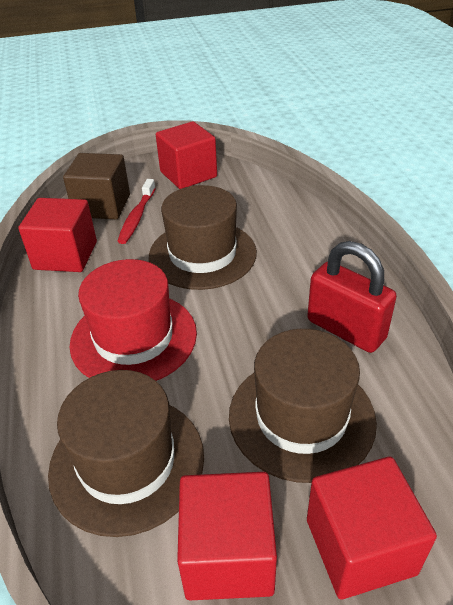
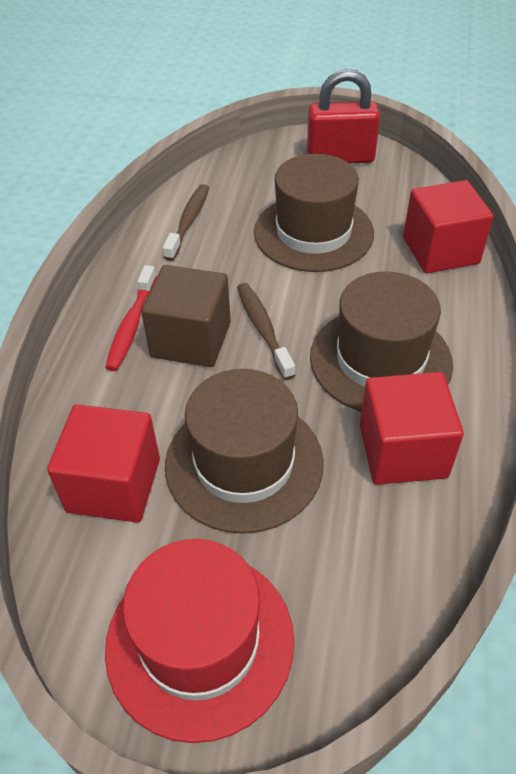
brown toothbrush: 0 -> 2
red cube: 4 -> 3

